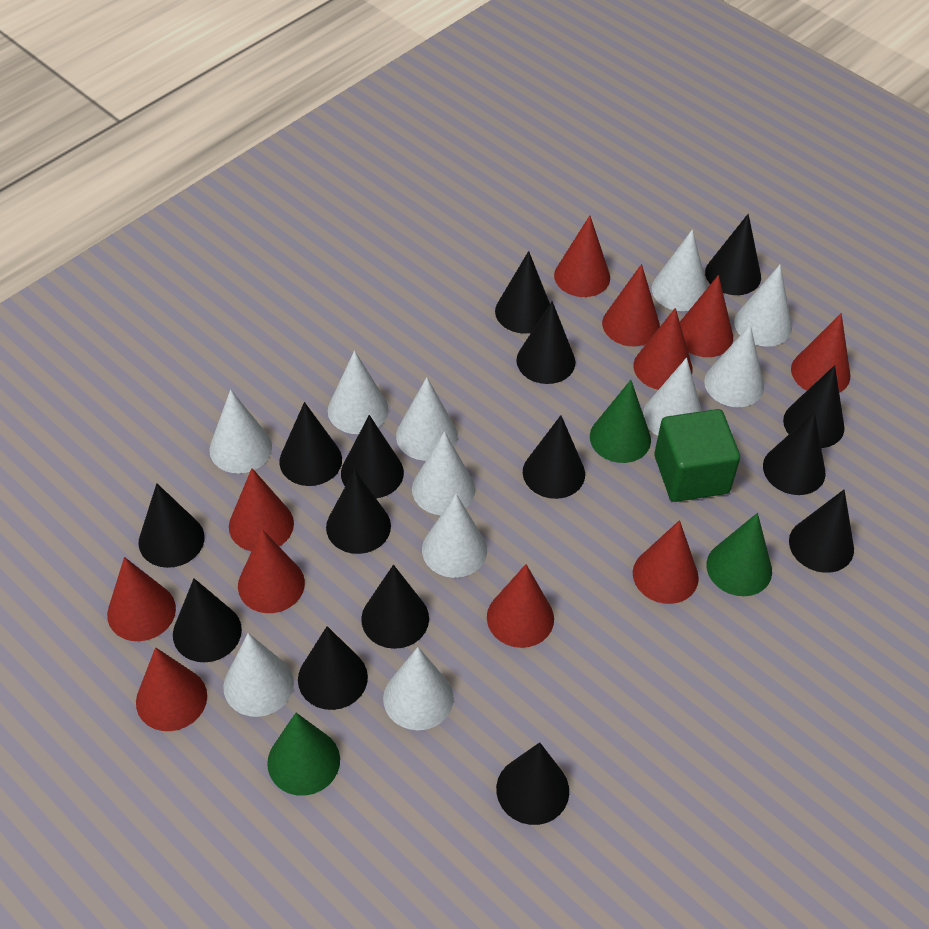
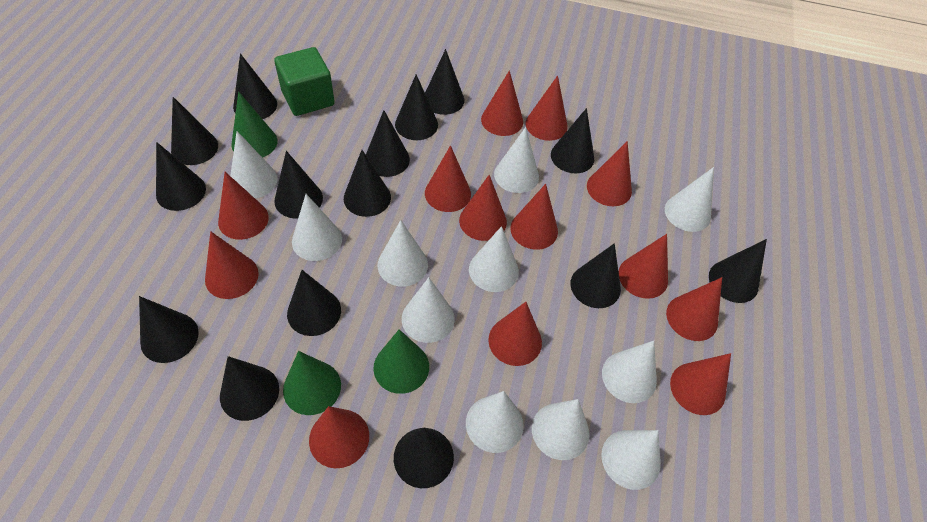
red cone: 11 -> 13

